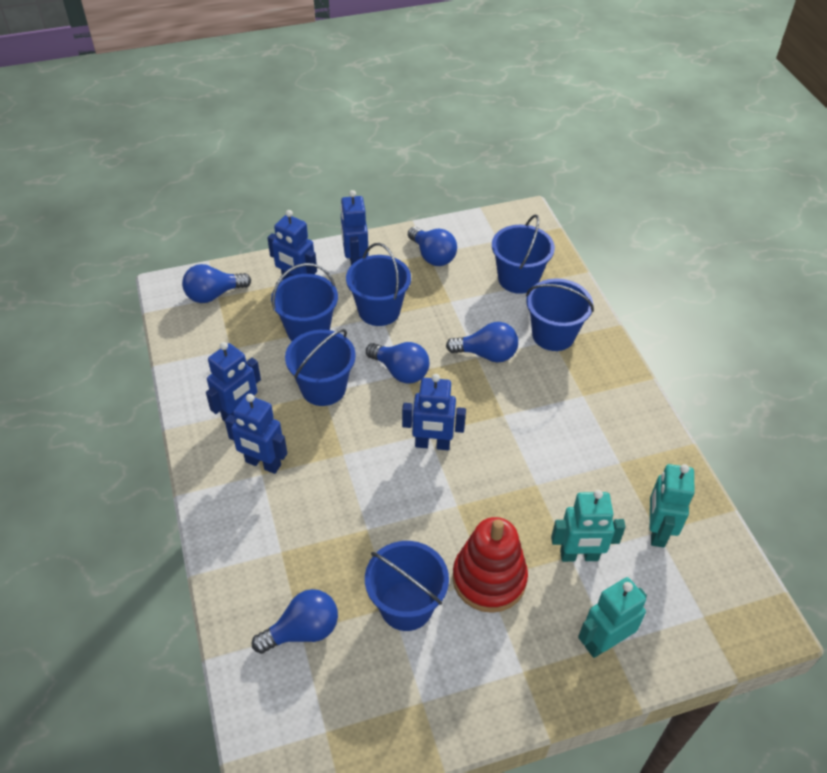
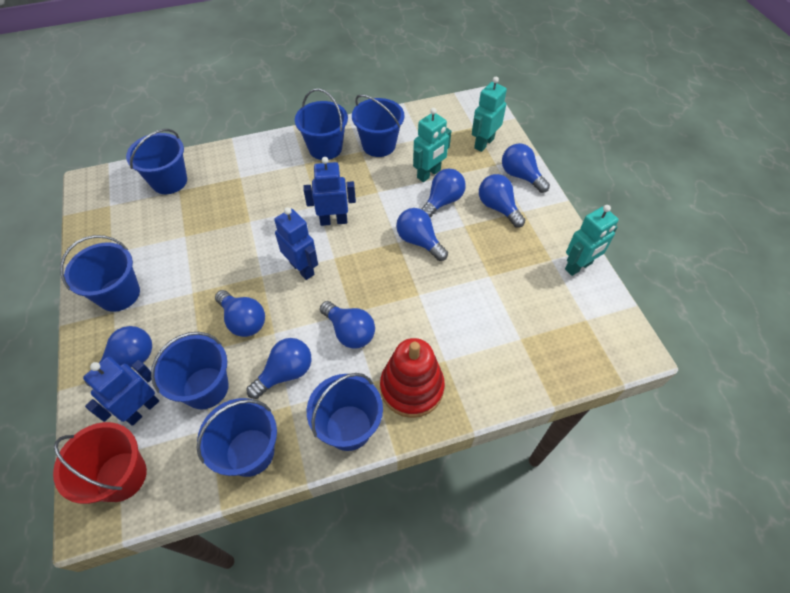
blue bucket: 6 -> 7
blue light bulb: 5 -> 8
blue robot: 5 -> 3
red bucket: 0 -> 1

